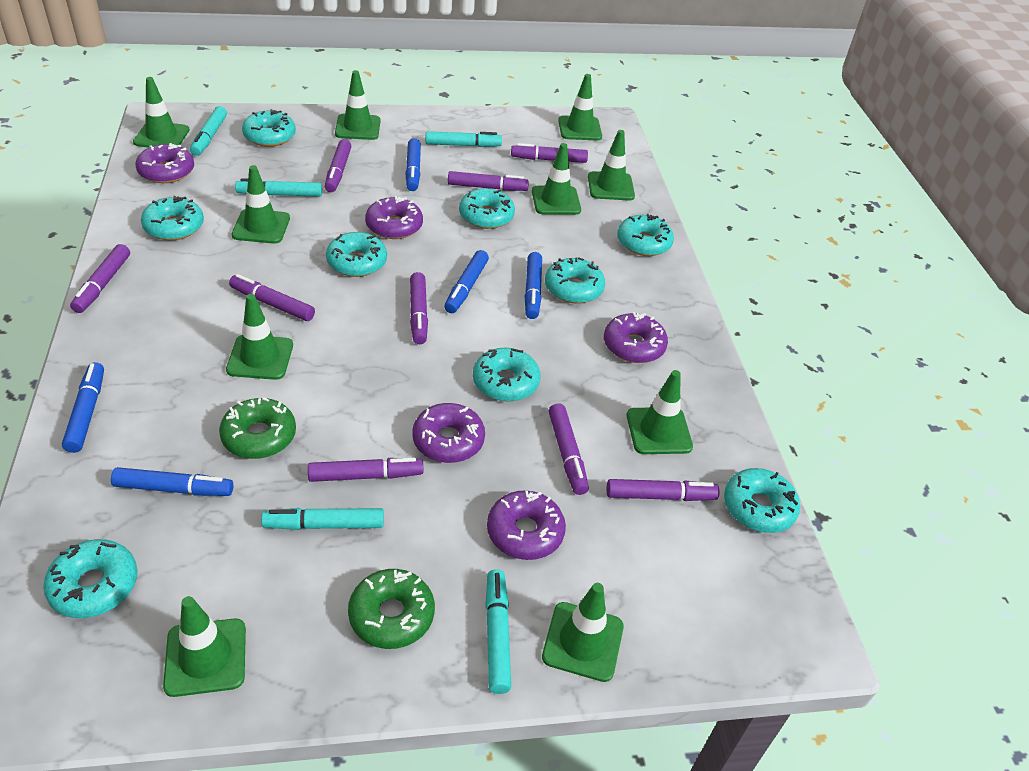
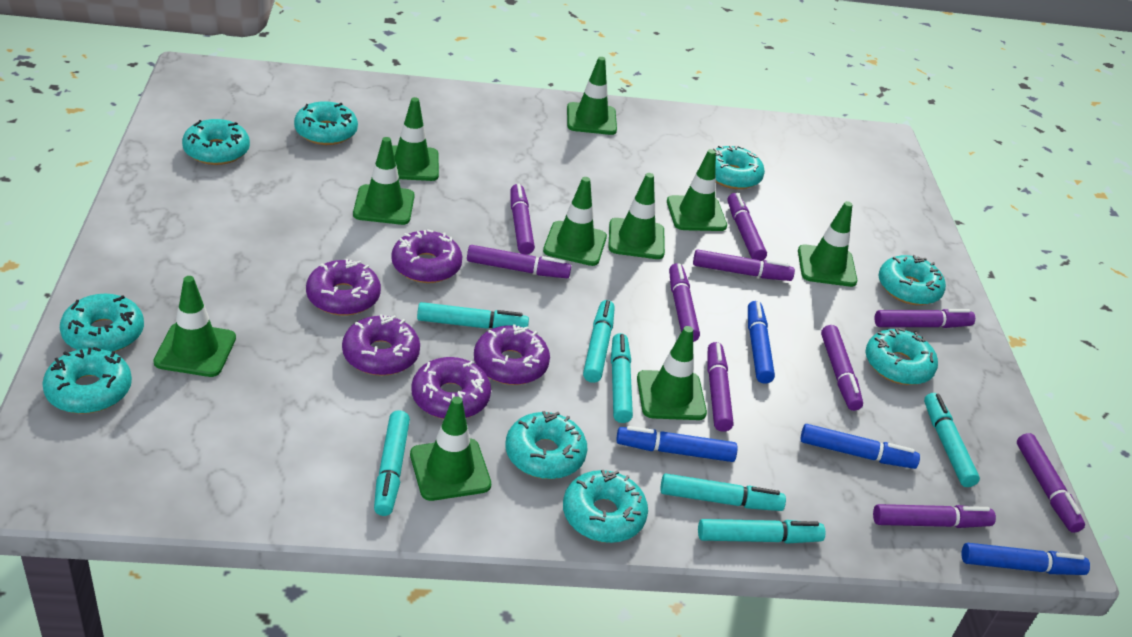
blue marker: 5 -> 4
green donut: 2 -> 0
purple marker: 9 -> 10
turquoise marker: 5 -> 7

